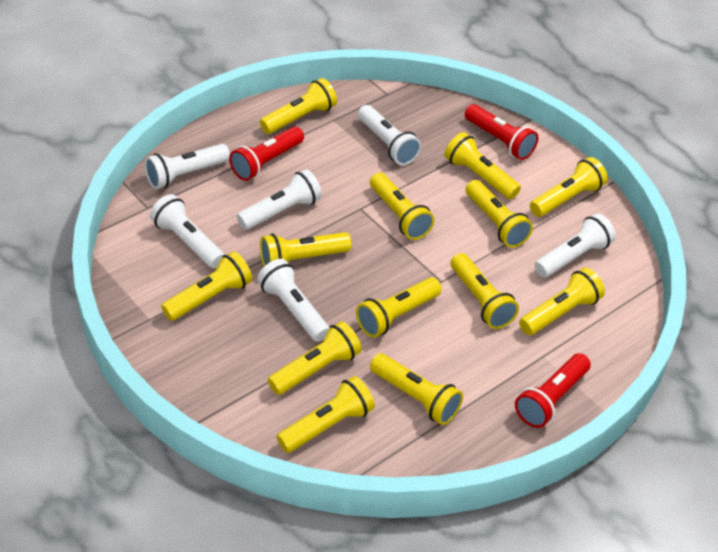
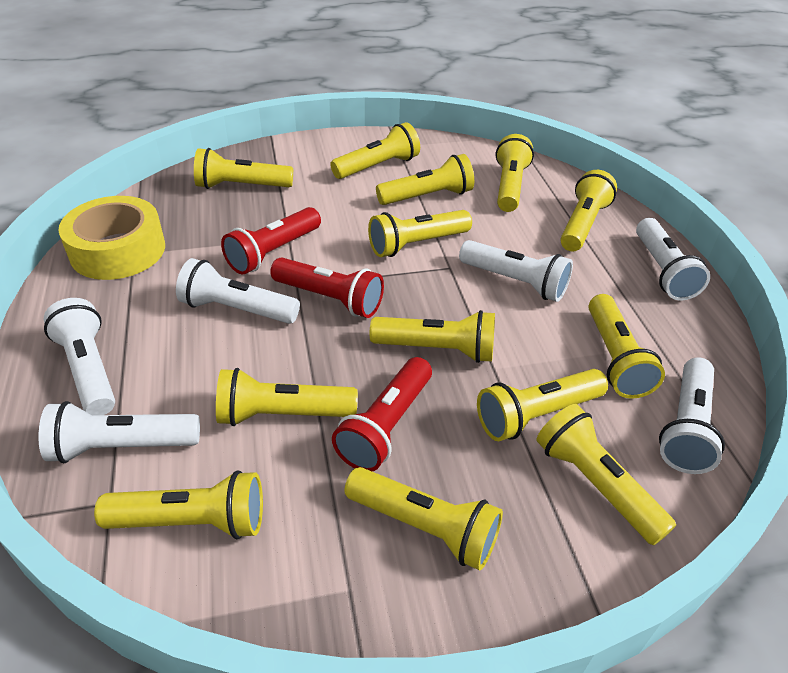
yellow tape: 0 -> 1

